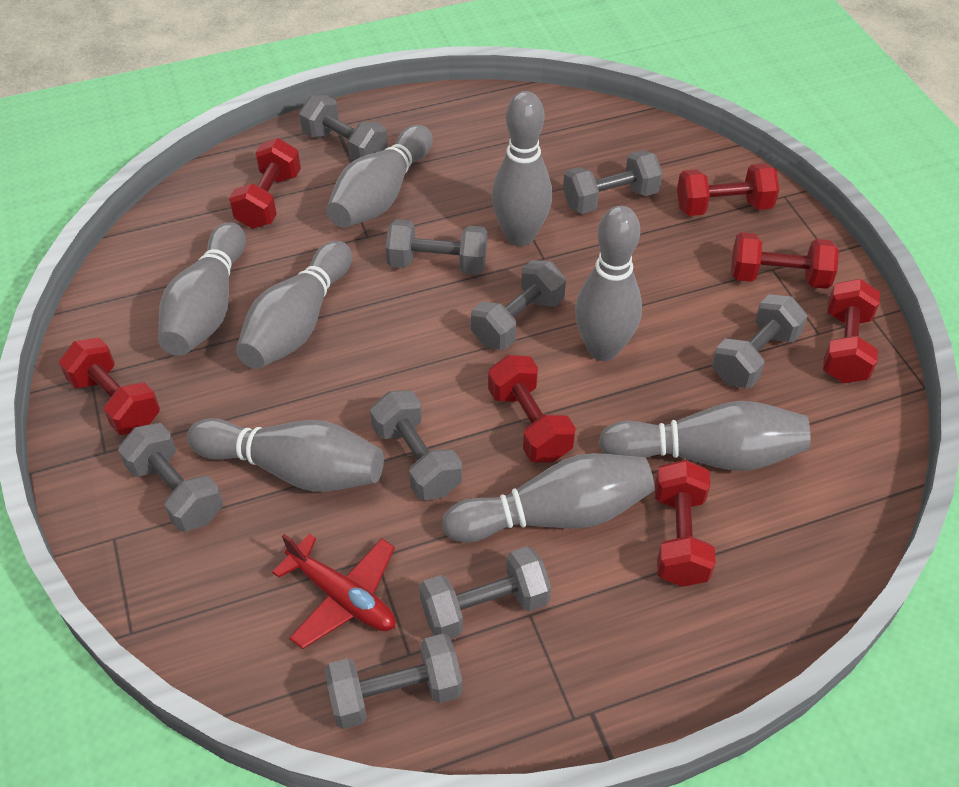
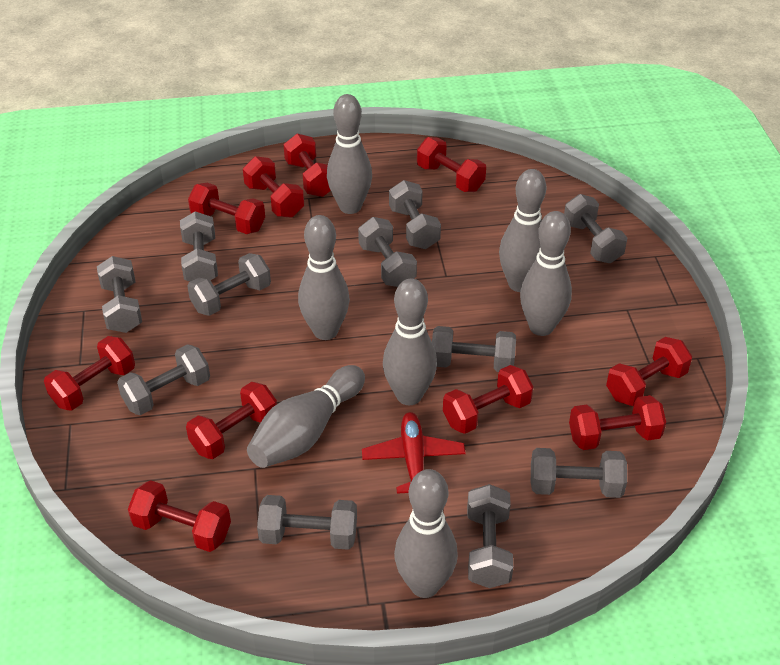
grey bowling pin: 8 -> 7
grey dumbbell: 9 -> 11
red dumbbell: 7 -> 10

